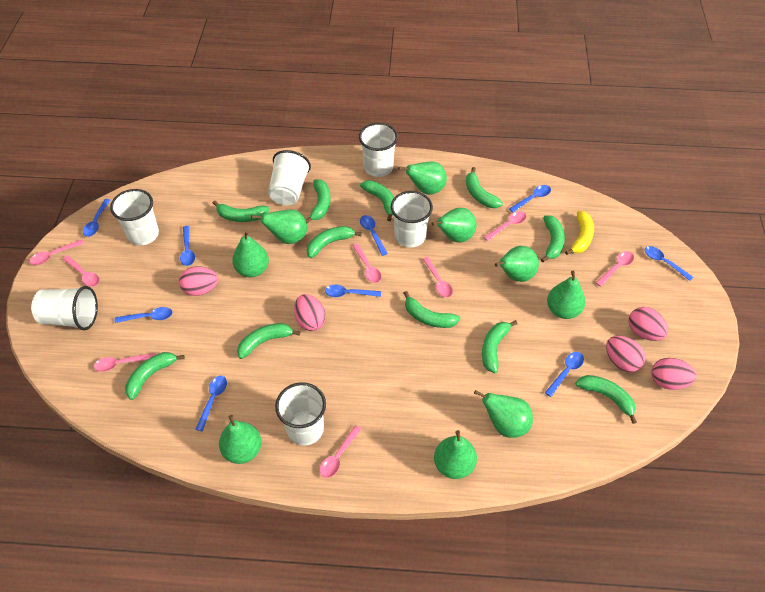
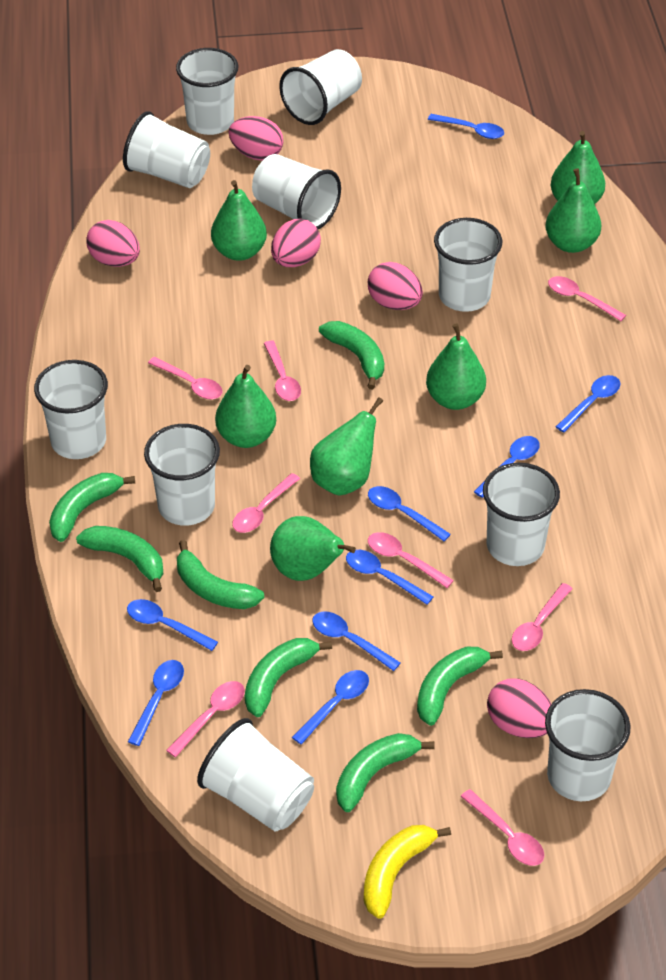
green banana: 11 -> 7
green pear: 9 -> 7
white cup: 6 -> 10

